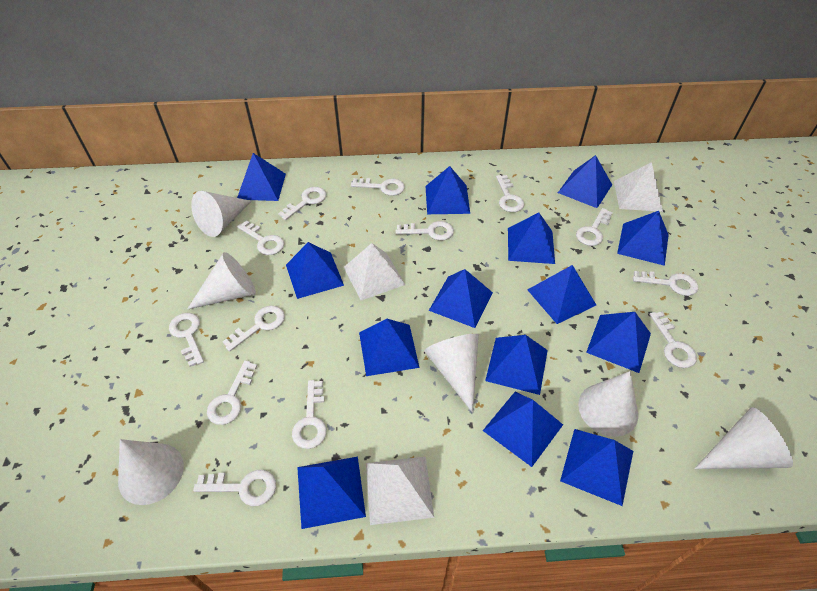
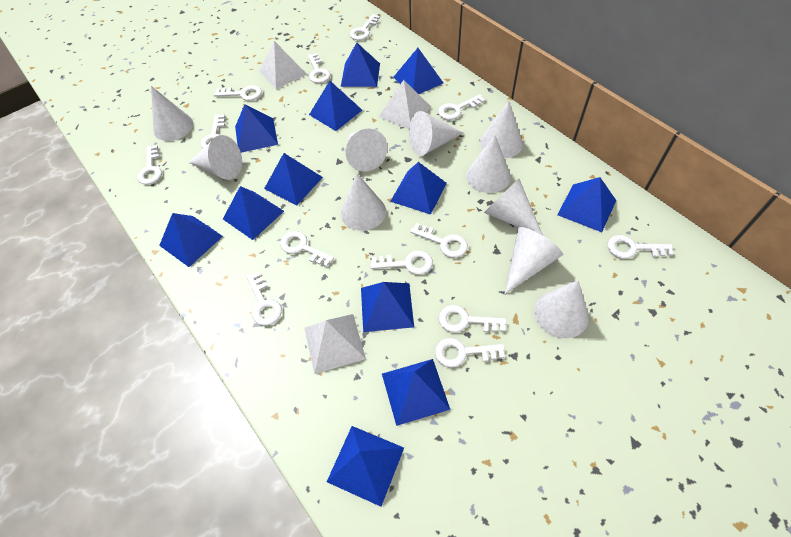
blue pyramid: 14 -> 12
white cone: 6 -> 10

